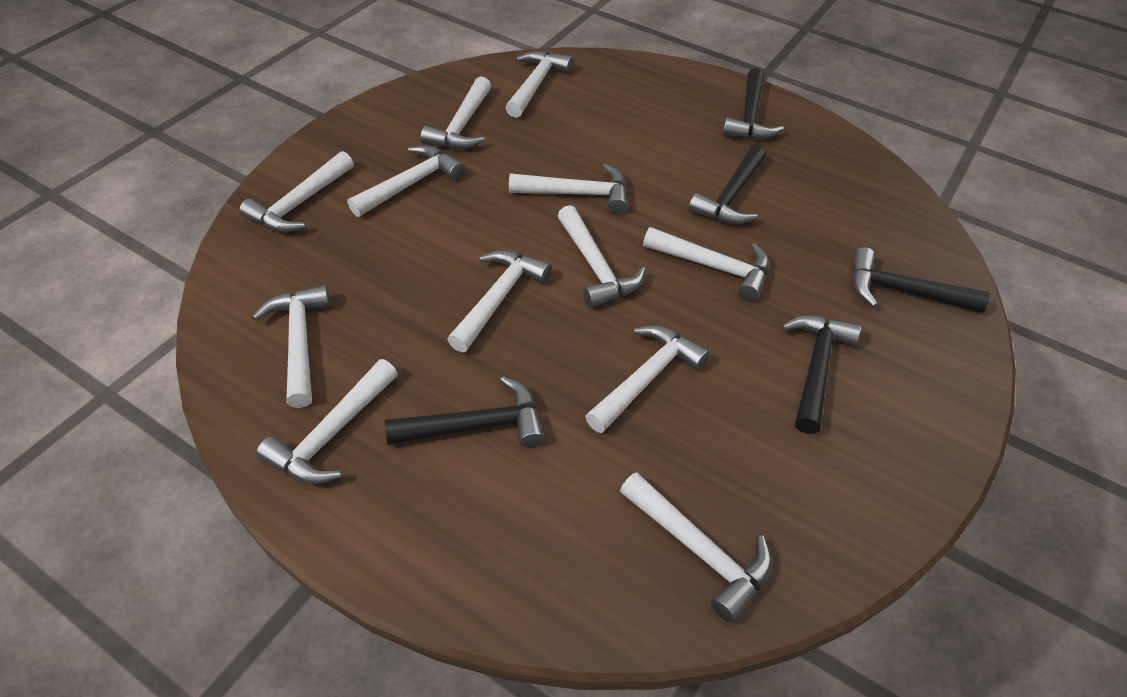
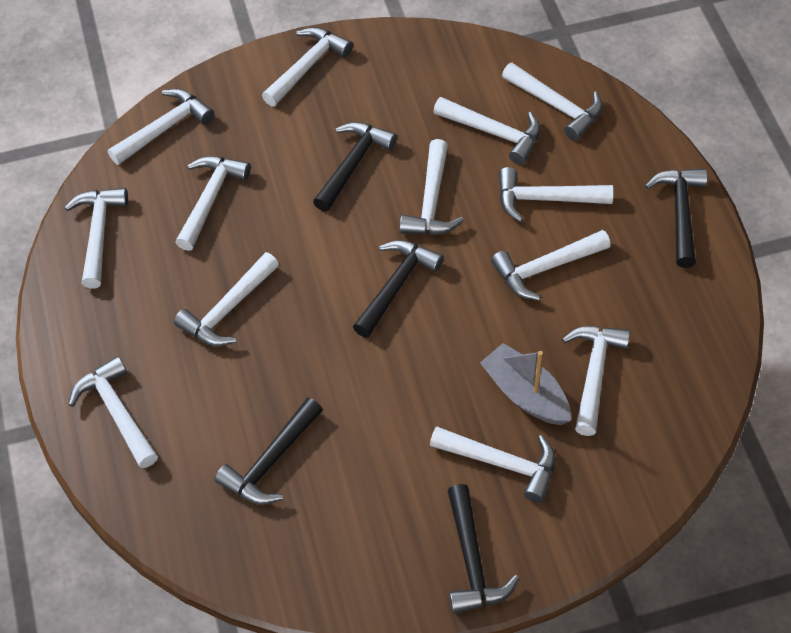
grey boat: 0 -> 1
white hammer: 12 -> 13

